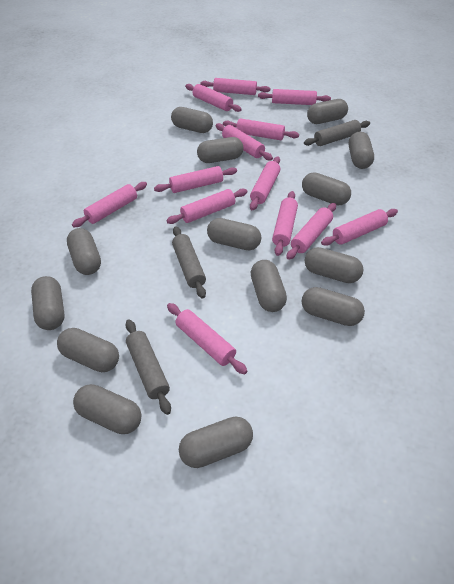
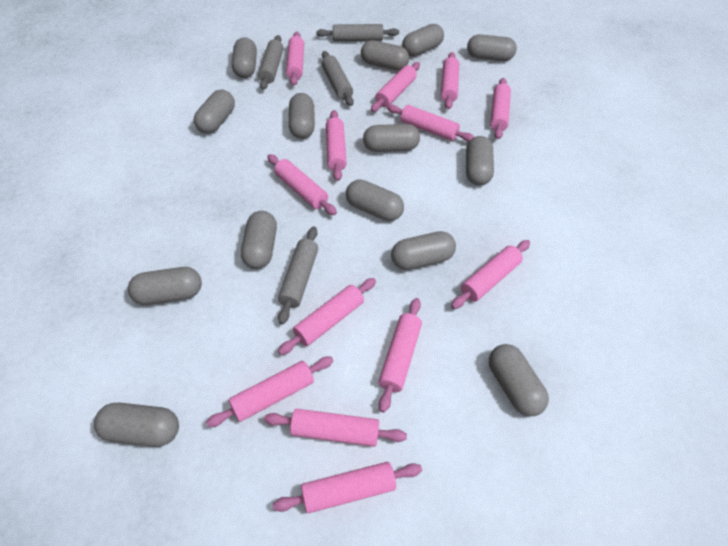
grey rolling pin: 3 -> 4

